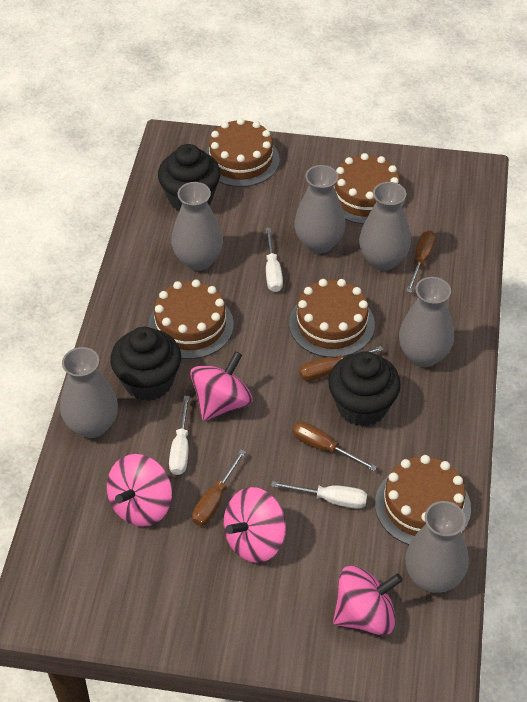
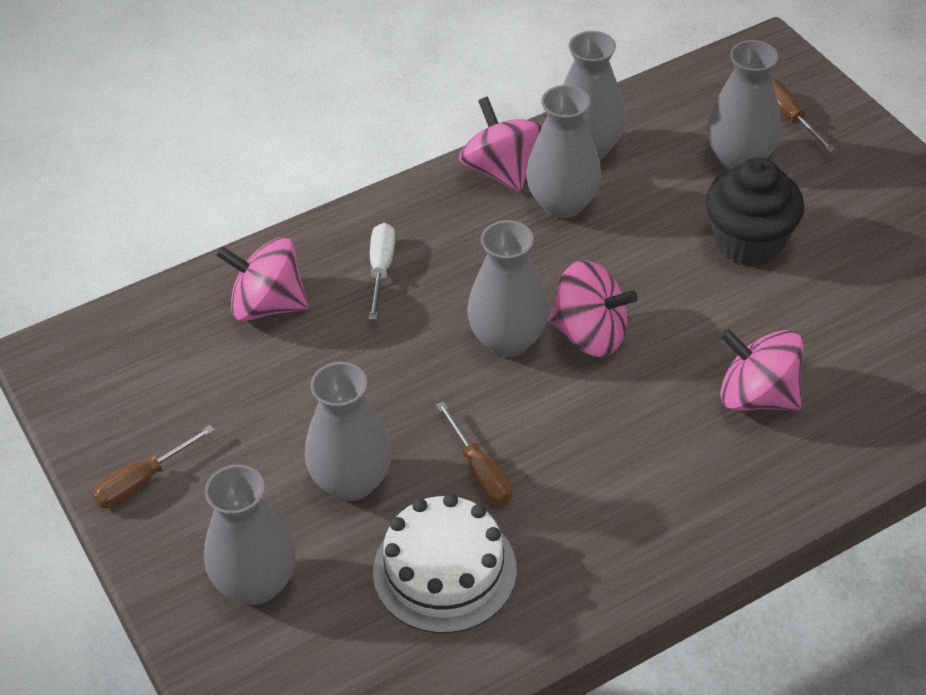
black cupcake: 3 -> 1
brown cake: 5 -> 0
brown screwdriver: 4 -> 3
white cake: 0 -> 1
white screwdriver: 3 -> 1

